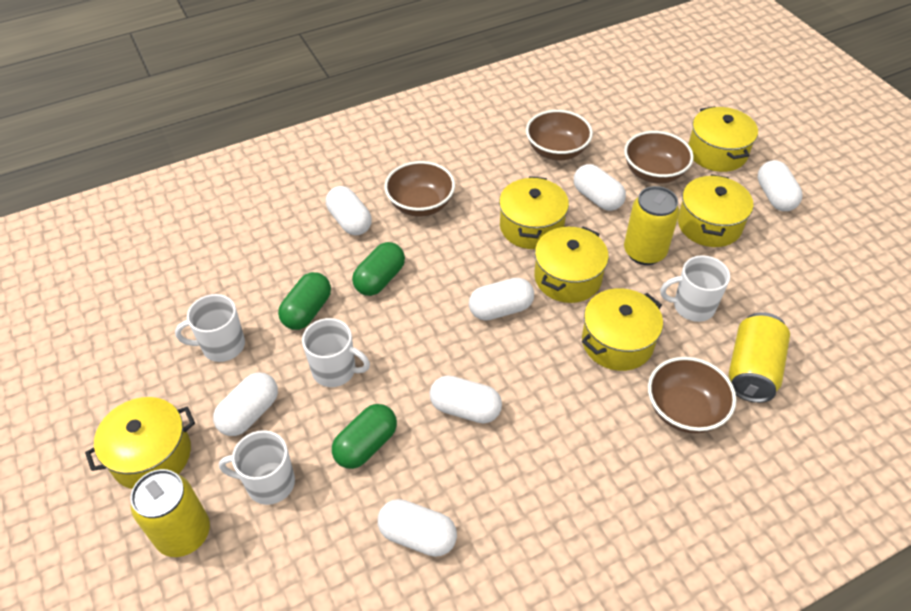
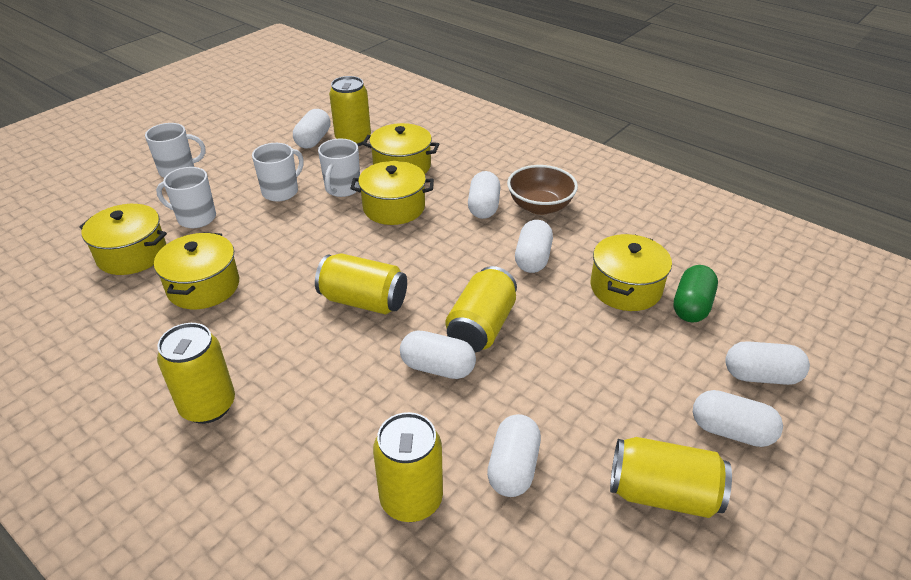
brown bowl: 4 -> 1
green capsule: 3 -> 1
yellow can: 3 -> 6
yellow pot: 6 -> 5

